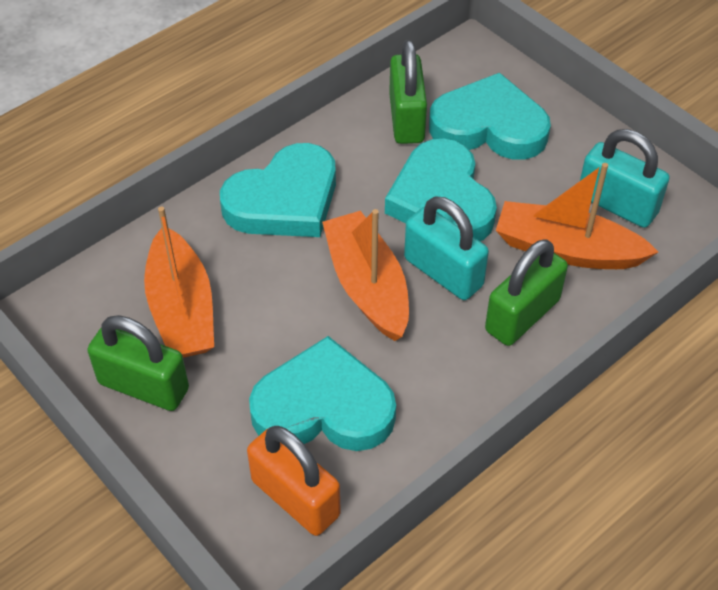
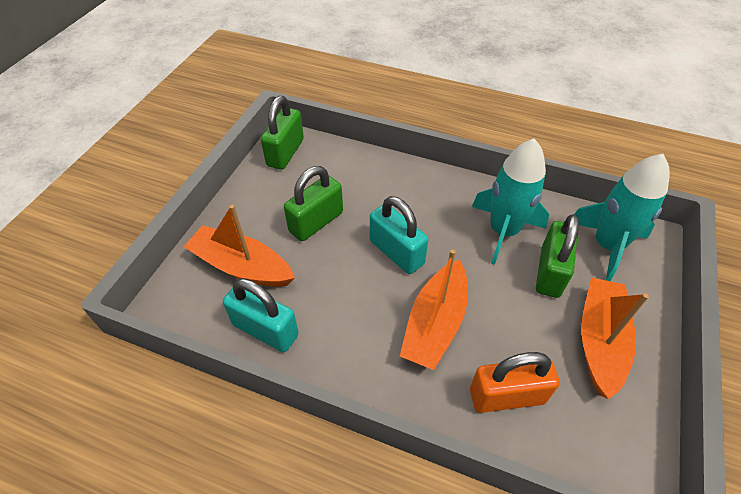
turquoise heart: 4 -> 0
turquoise rocket: 0 -> 2

